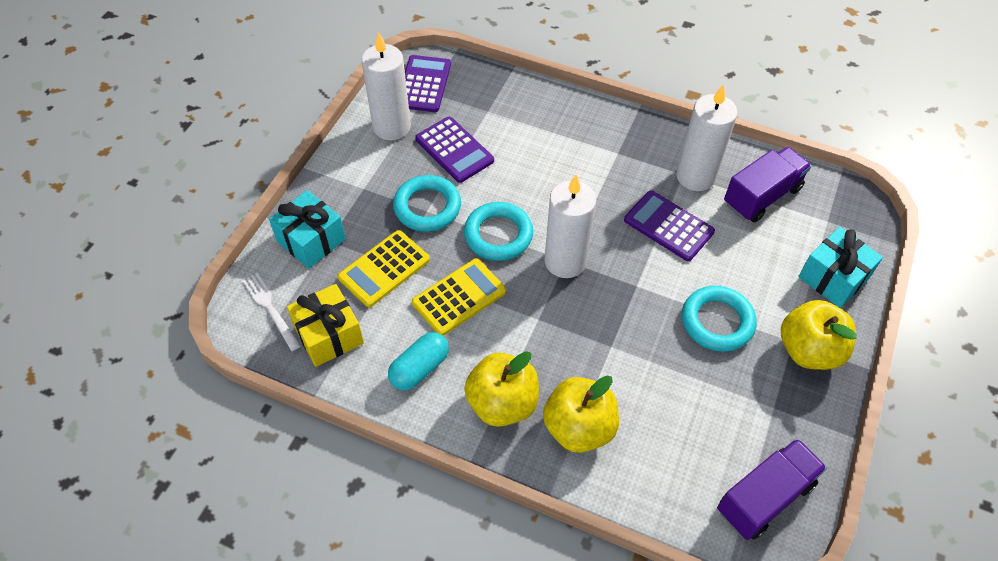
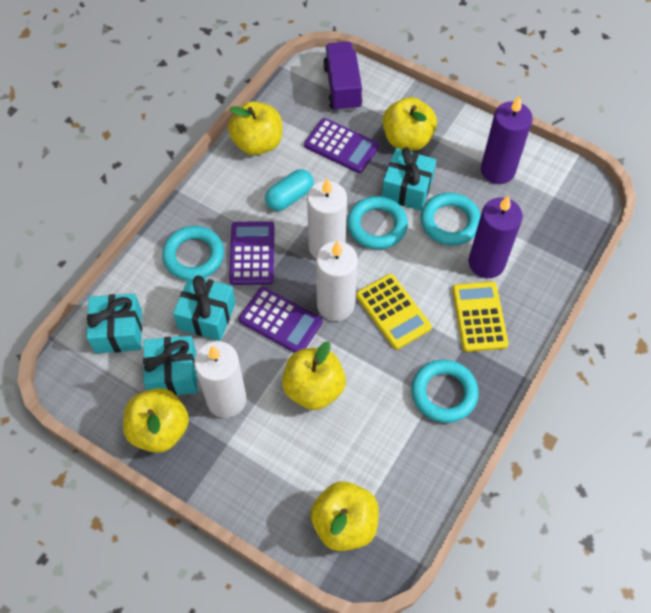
purple candle: 0 -> 2
purple truck: 2 -> 1
turquoise gift: 2 -> 4
turquoise ring: 3 -> 4
white fork: 1 -> 0
yellow apple: 3 -> 5
yellow gift: 1 -> 0

